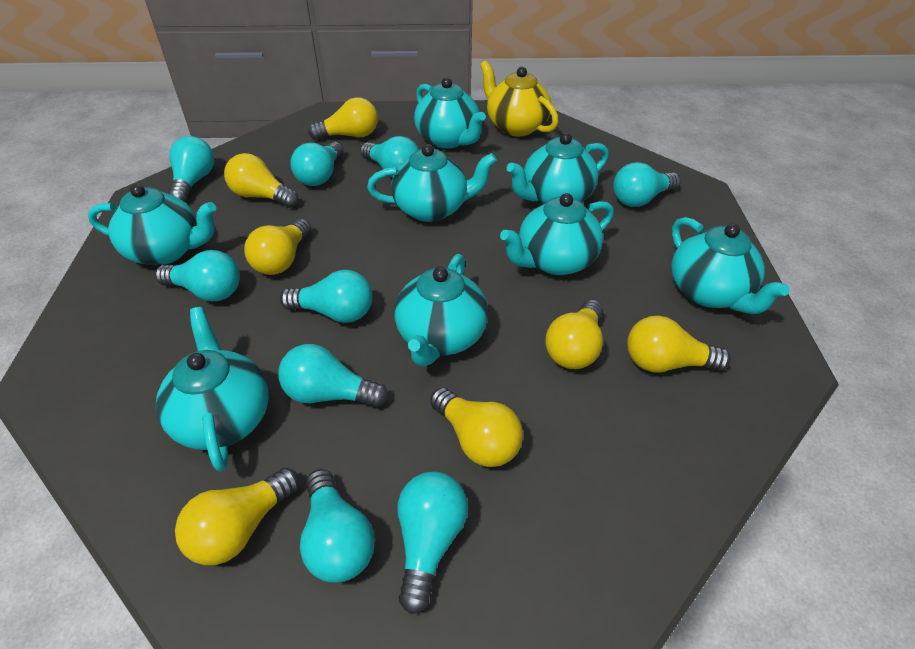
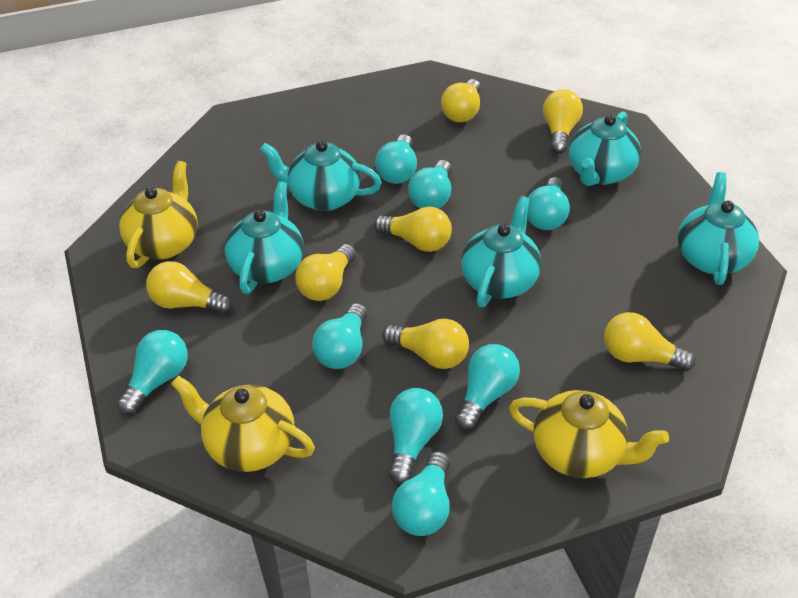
turquoise light bulb: 9 -> 8
turquoise teapot: 8 -> 5
yellow teapot: 1 -> 3

